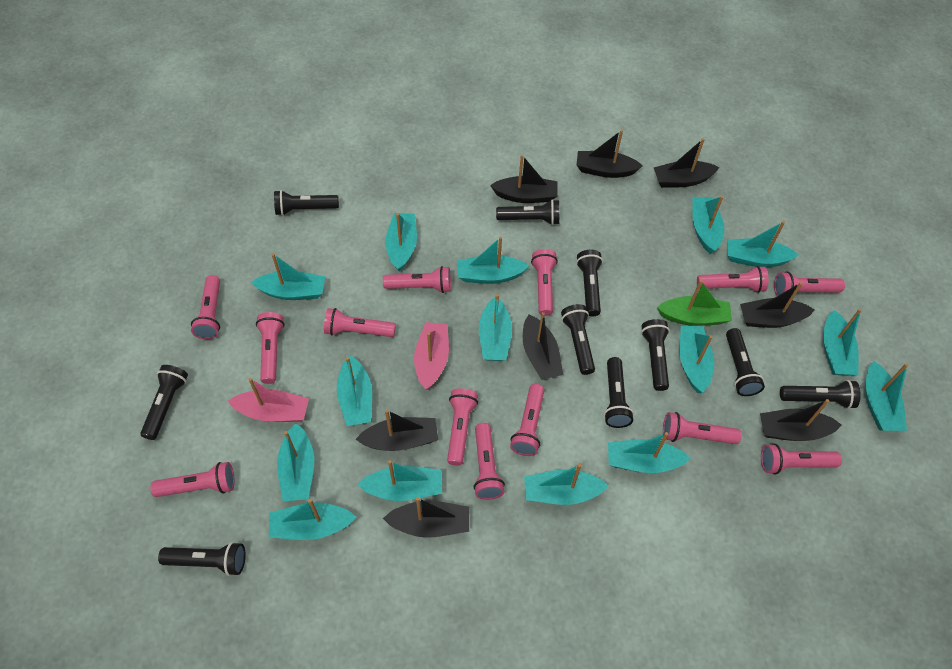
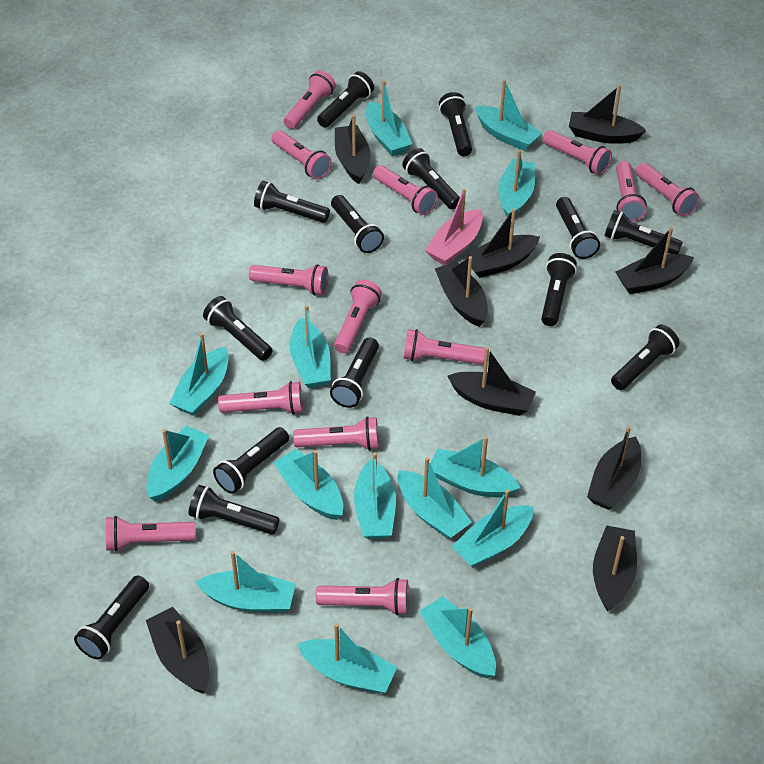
black boat: 8 -> 9
black flashlight: 10 -> 14
green boat: 1 -> 0
pink boat: 2 -> 1
turquoise boat: 15 -> 14

